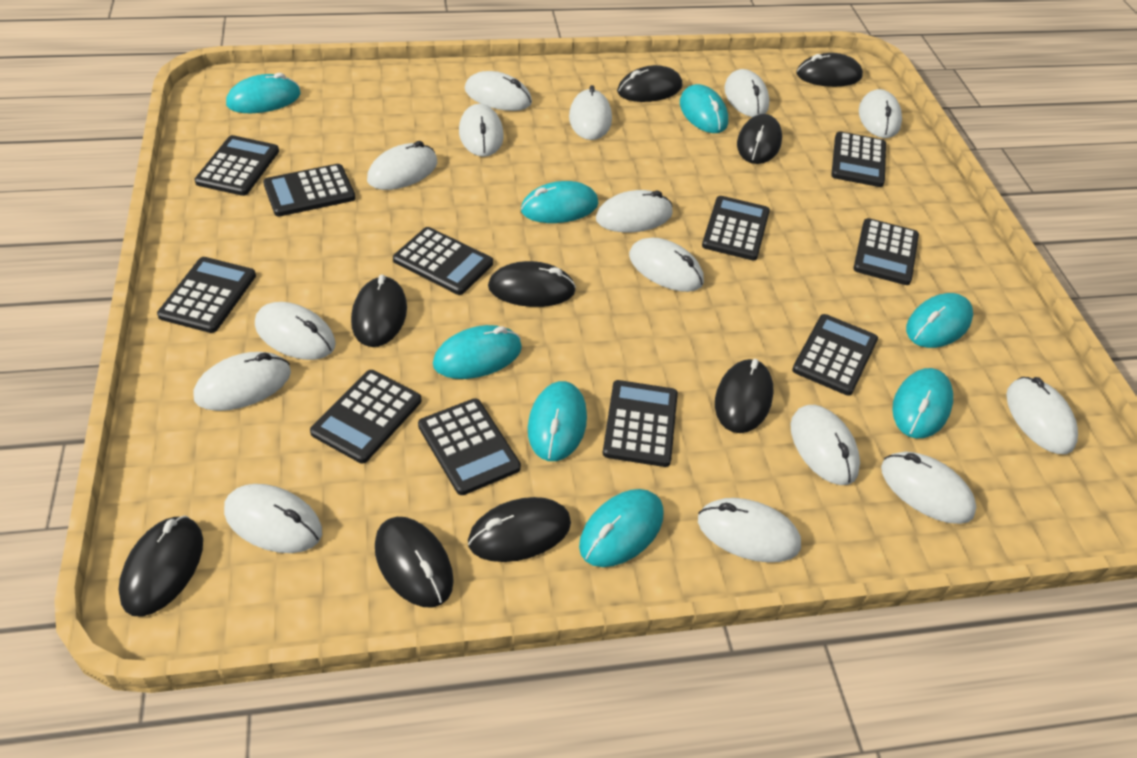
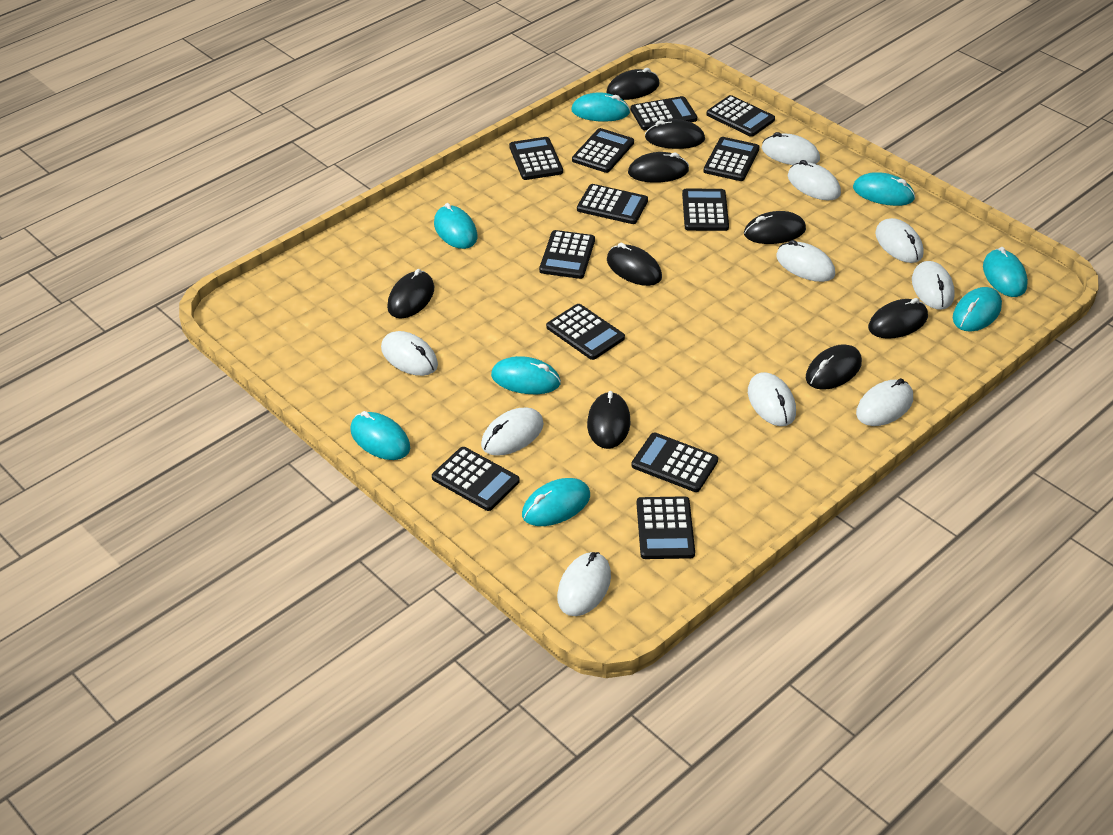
black calculator: 11 -> 12
white mouse: 15 -> 10

